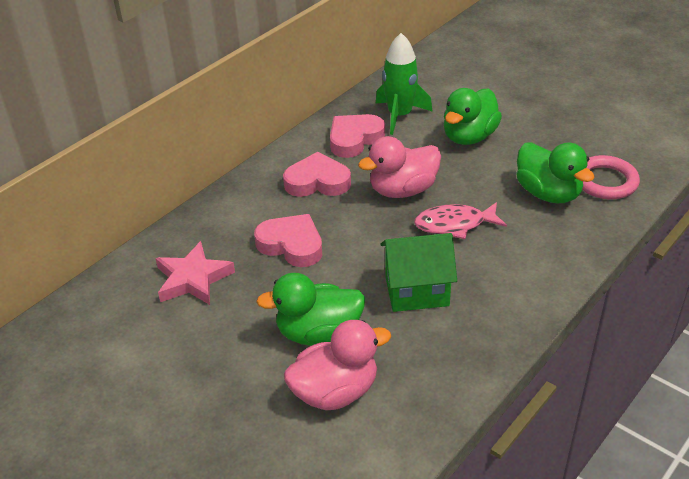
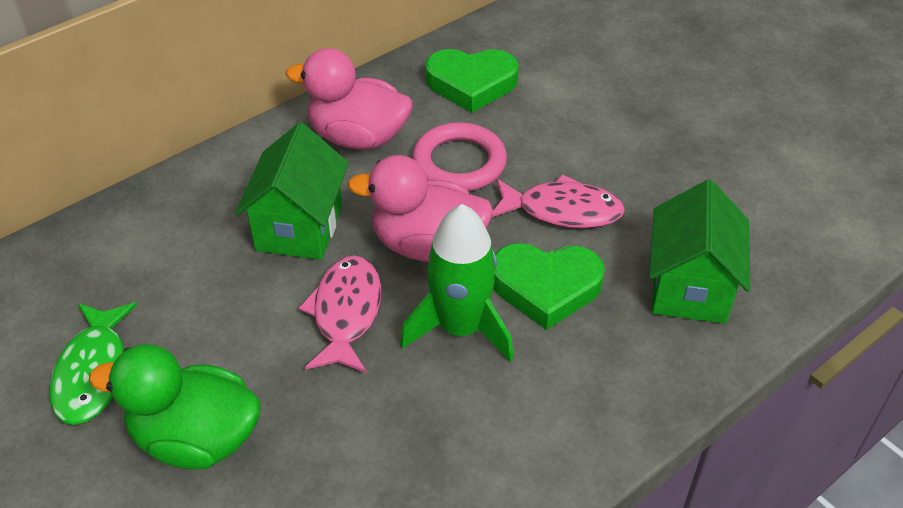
green duck: 3 -> 1
green fish: 0 -> 1
green heart: 0 -> 2
green house: 1 -> 2
pink fish: 1 -> 2
pink heart: 3 -> 0
pink star: 1 -> 0

